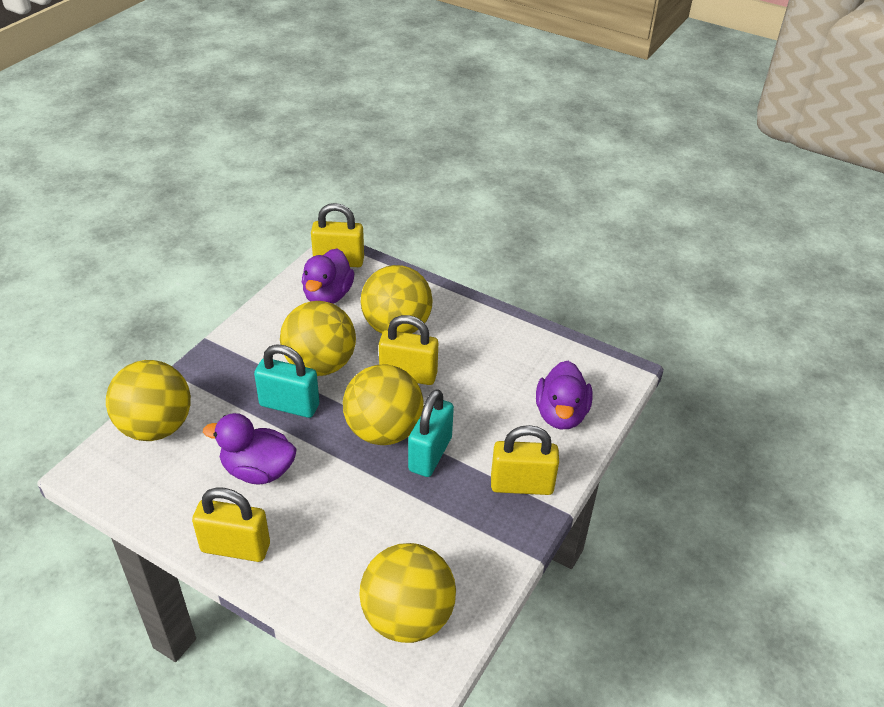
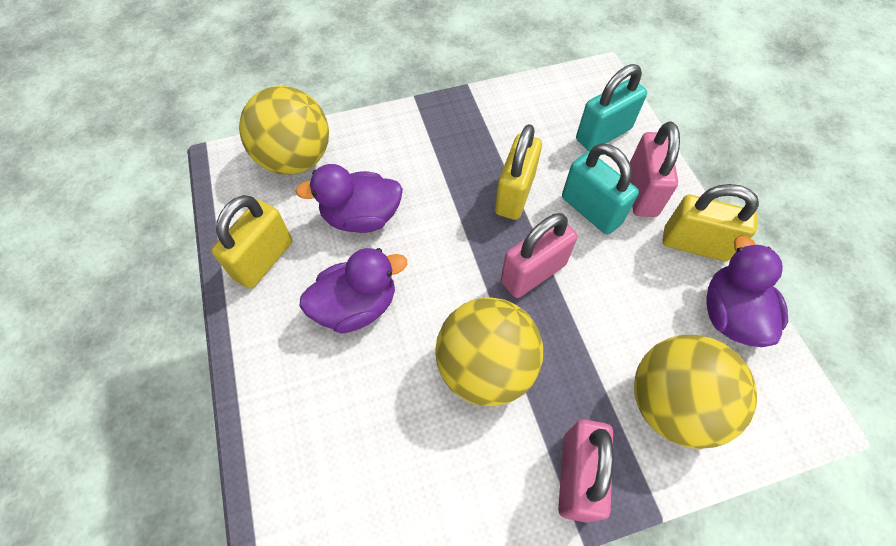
pink padlock: 0 -> 3
yellow ball: 5 -> 3
yellow padlock: 4 -> 3

